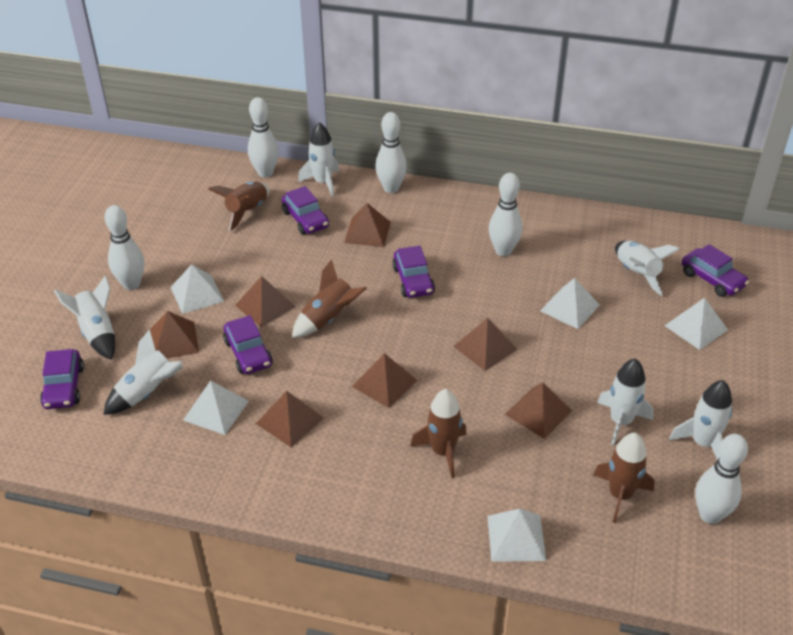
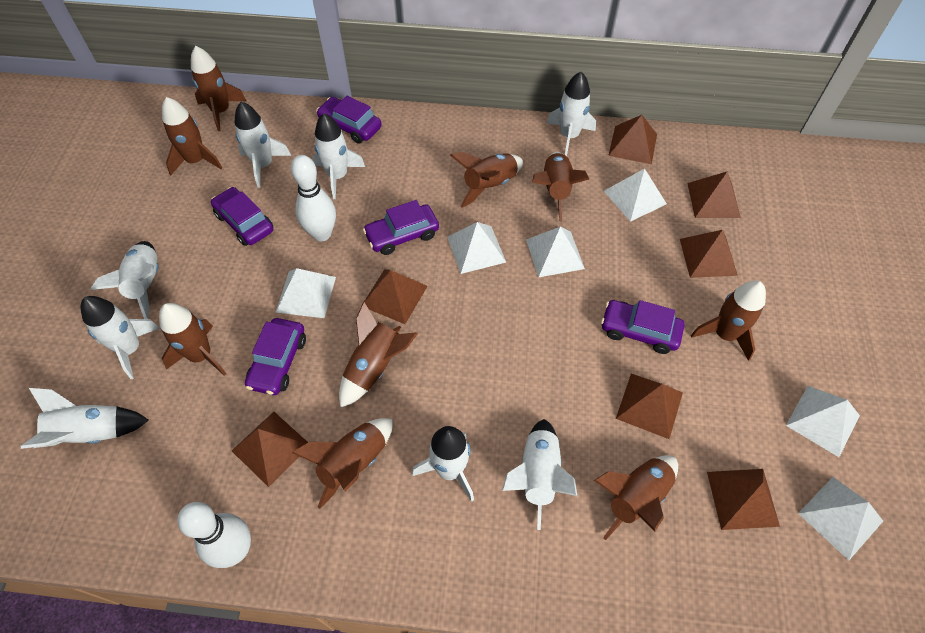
brown rocket: 4 -> 9
white bowling pin: 5 -> 2
white pyramid: 5 -> 6
white rocket: 6 -> 8

